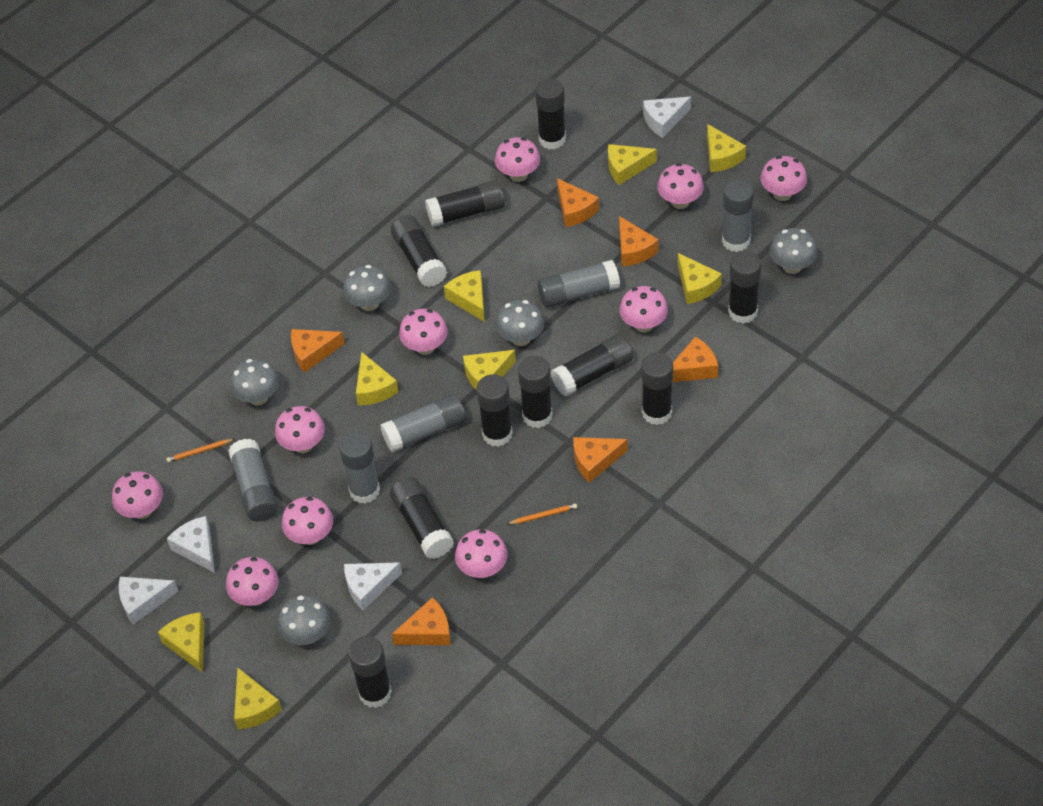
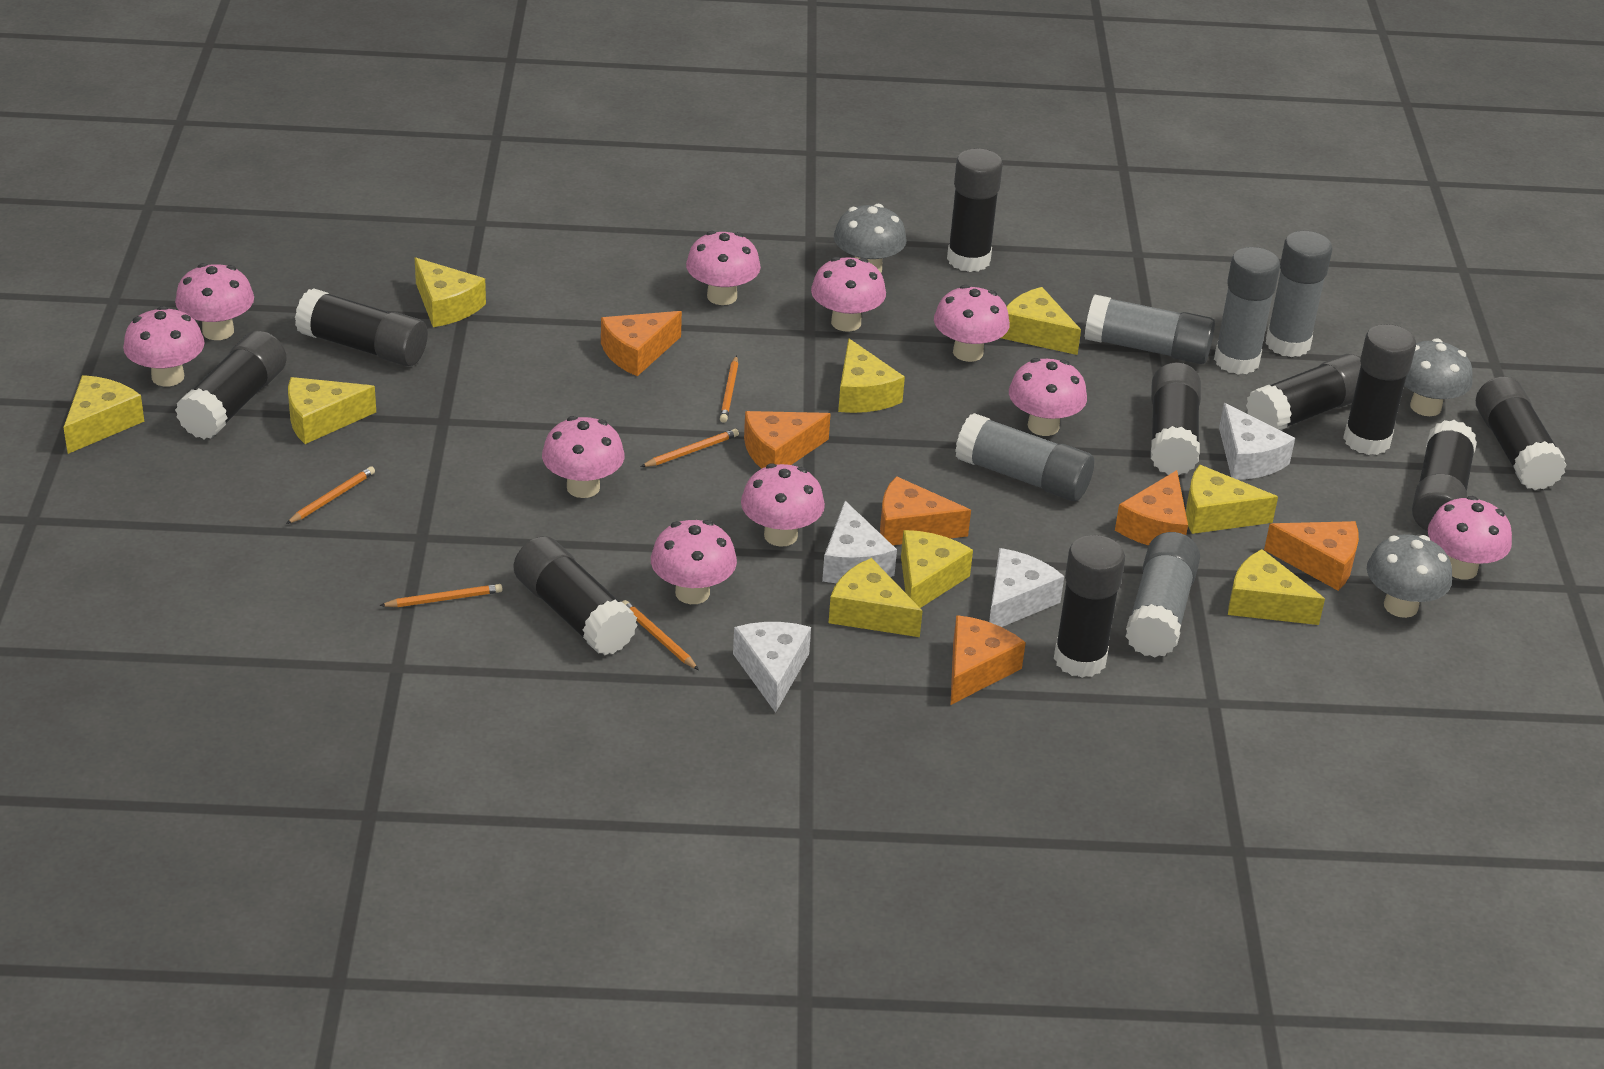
grey mushroom: 5 -> 3
orange pencil: 2 -> 5
yellow cheese: 8 -> 9

